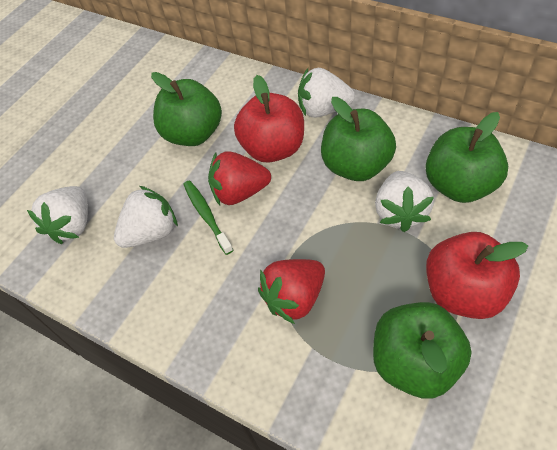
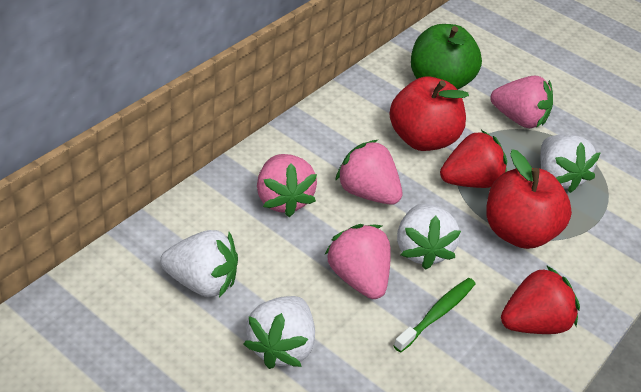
green apple: 4 -> 1
pink strawberry: 0 -> 4

